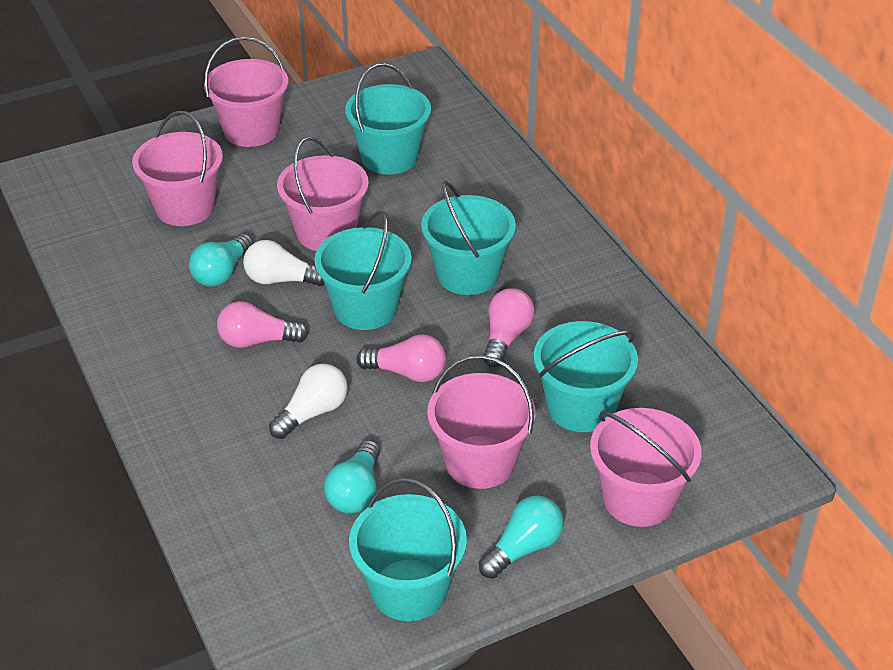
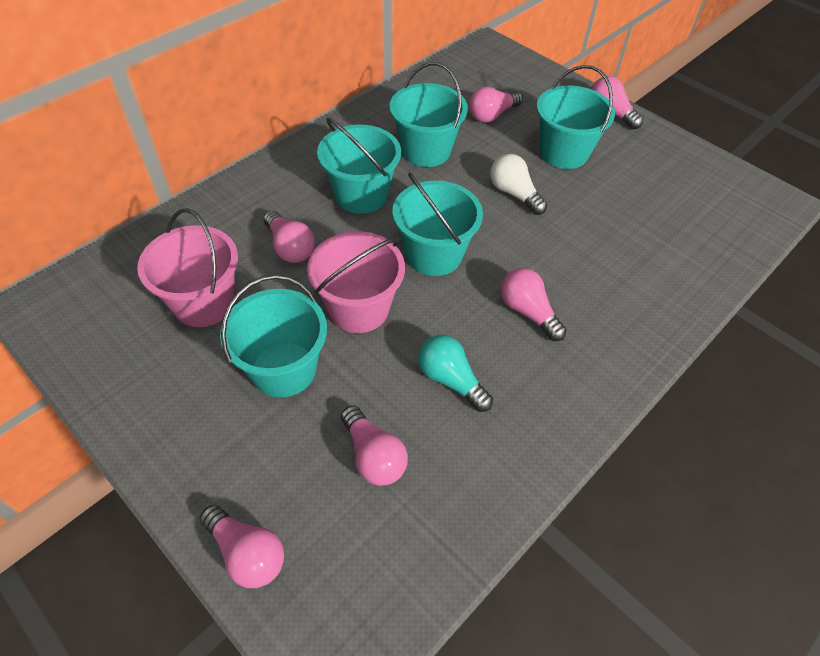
pink bucket: 5 -> 2
pink light bulb: 3 -> 6
turquoise light bulb: 3 -> 1
white light bulb: 2 -> 1

